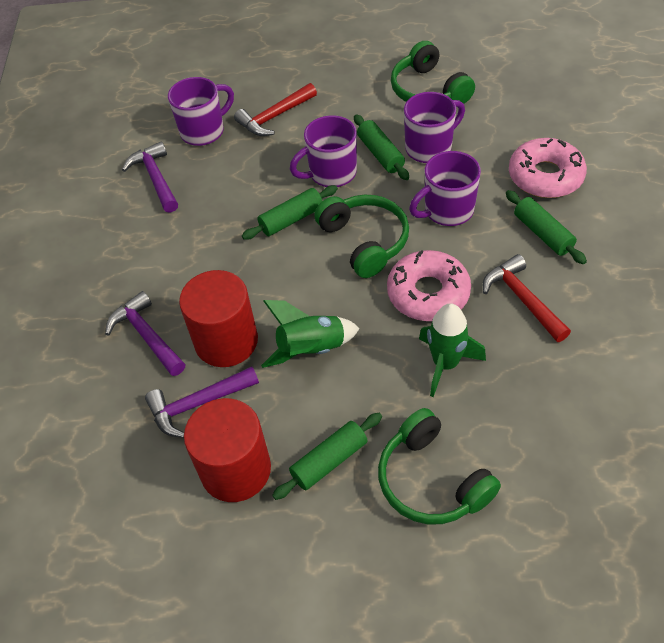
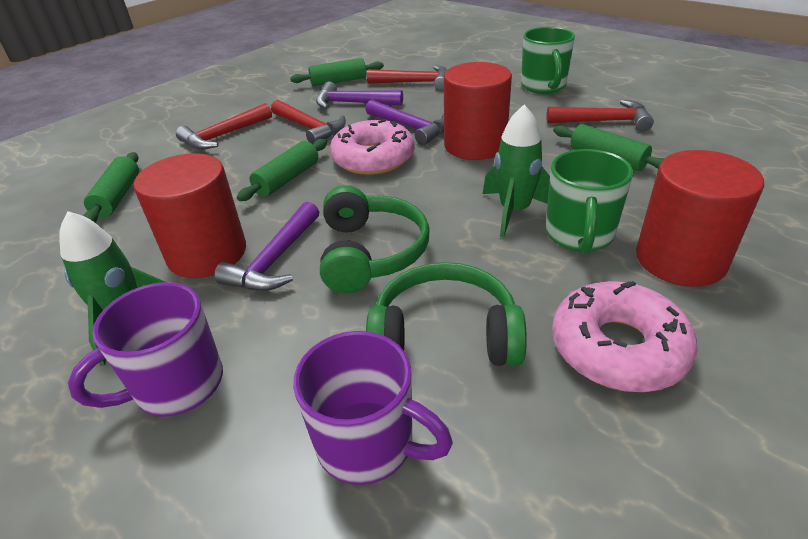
green headphones: 3 -> 2
green mug: 0 -> 2
purple mug: 4 -> 2
red cylinder: 2 -> 3
red hammer: 2 -> 4

